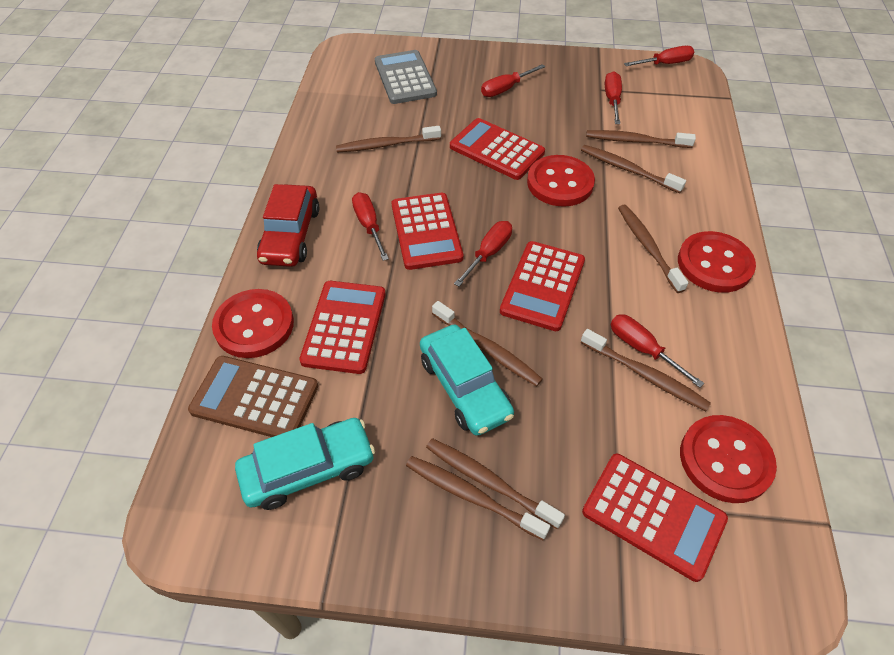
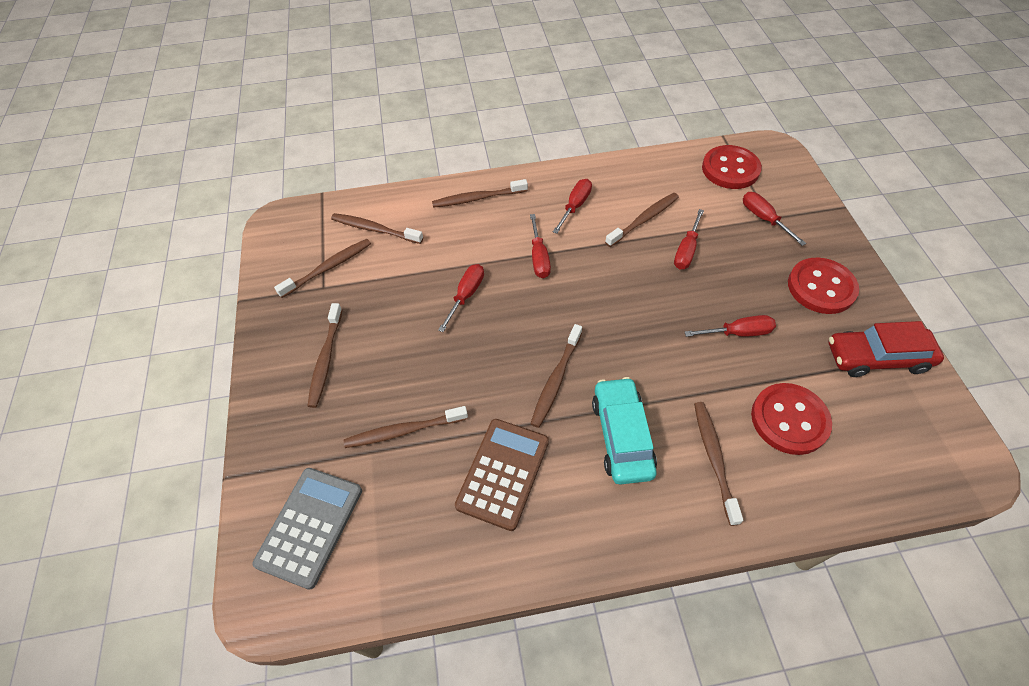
red button: 4 -> 3
red calculator: 5 -> 0
turquoise car: 2 -> 1

